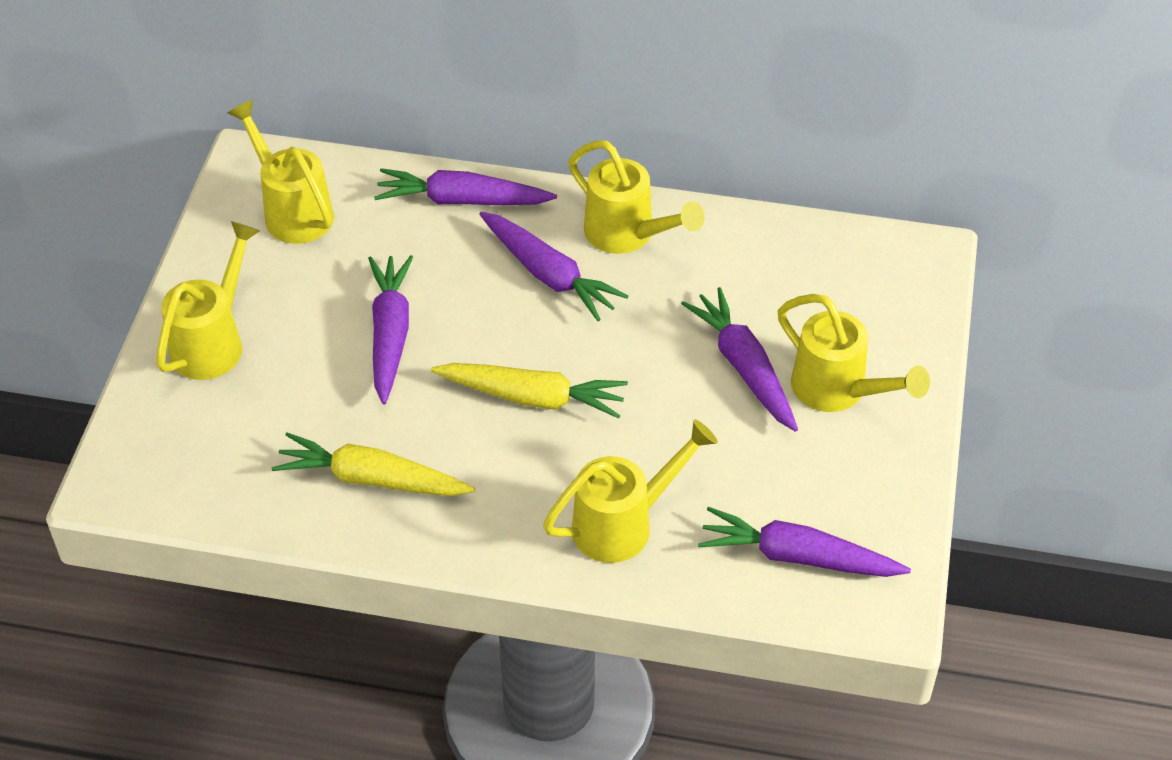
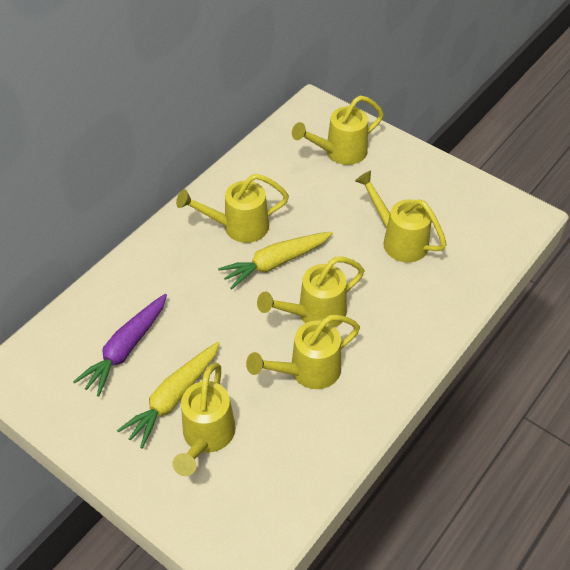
purple carrot: 5 -> 1
yellow watering can: 5 -> 6

